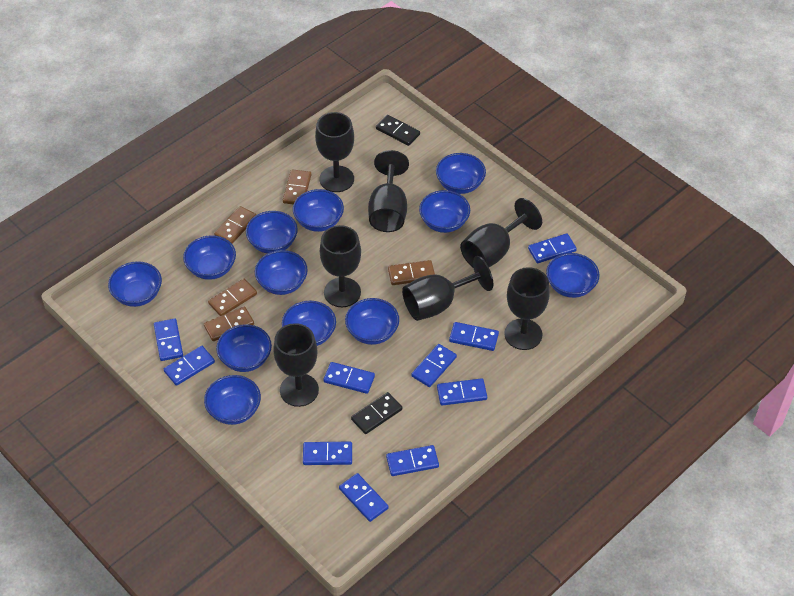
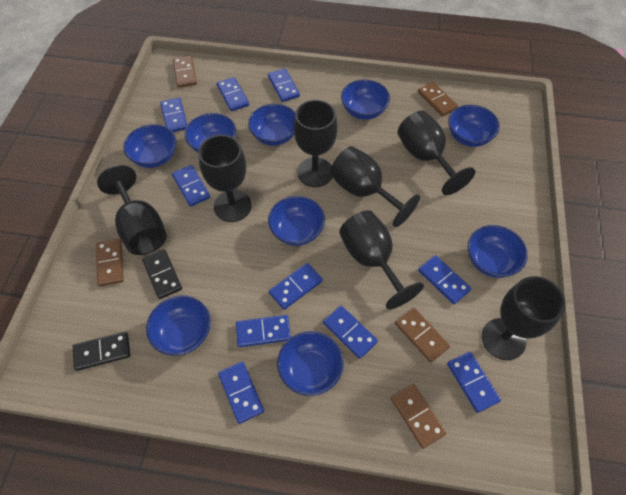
blue bowl: 12 -> 9

